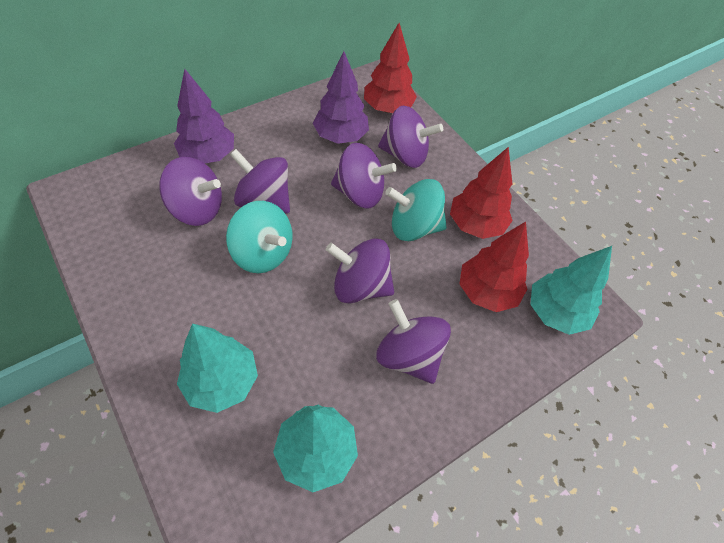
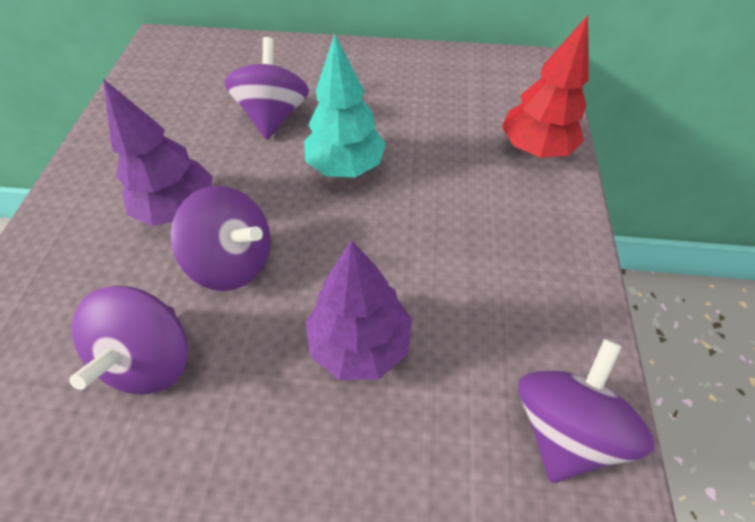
purple spinning top: 6 -> 4
red tree: 3 -> 1
turquoise spinning top: 2 -> 0
turquoise tree: 3 -> 1

